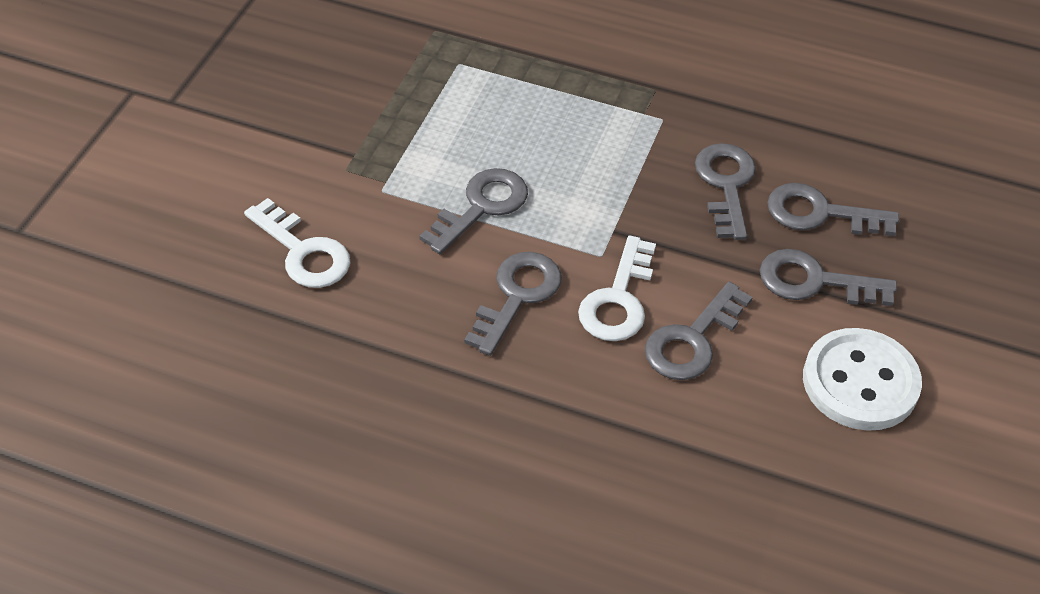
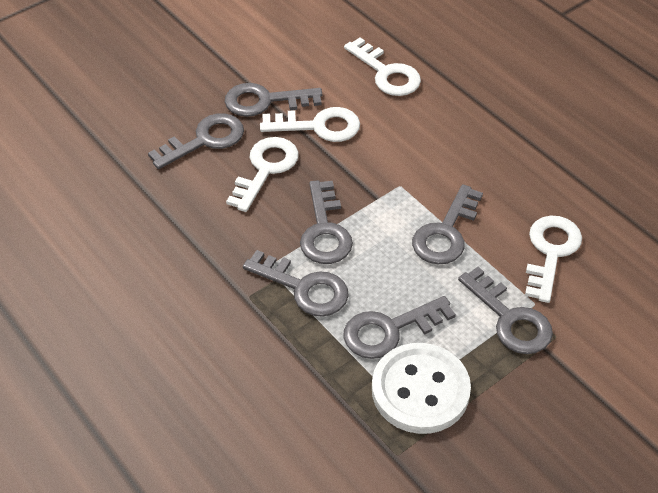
grey key: 6 -> 7
white key: 2 -> 4

